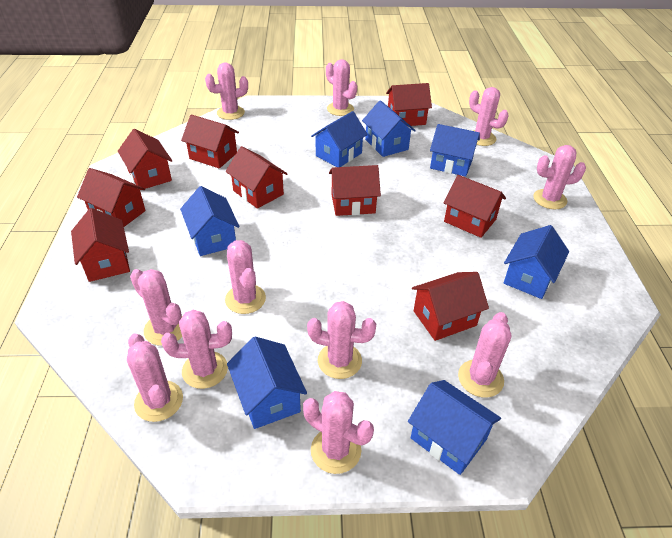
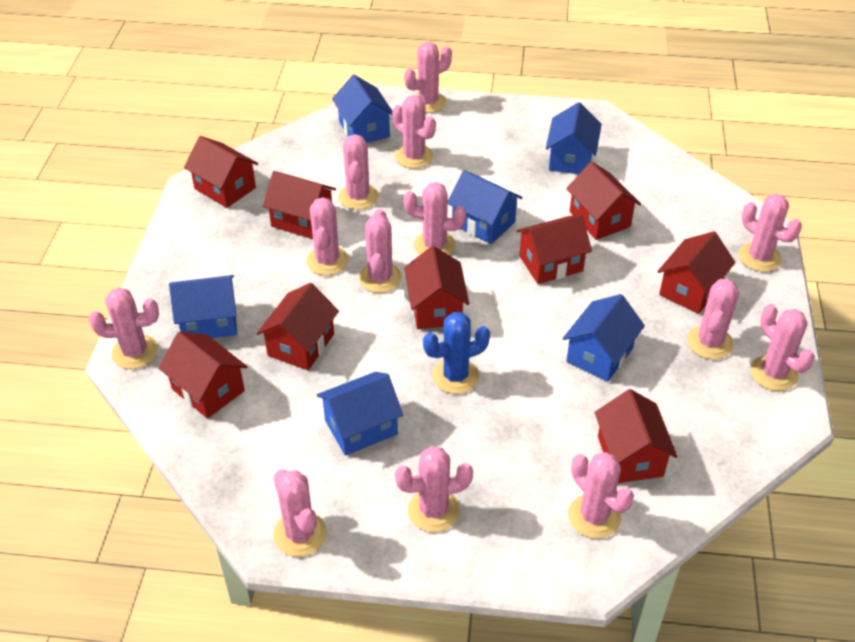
blue cactus: 0 -> 1
blue house: 7 -> 6
pink cactus: 11 -> 13

